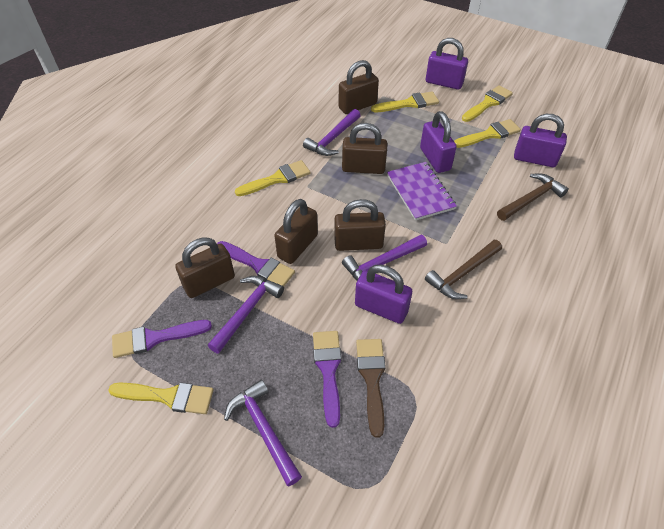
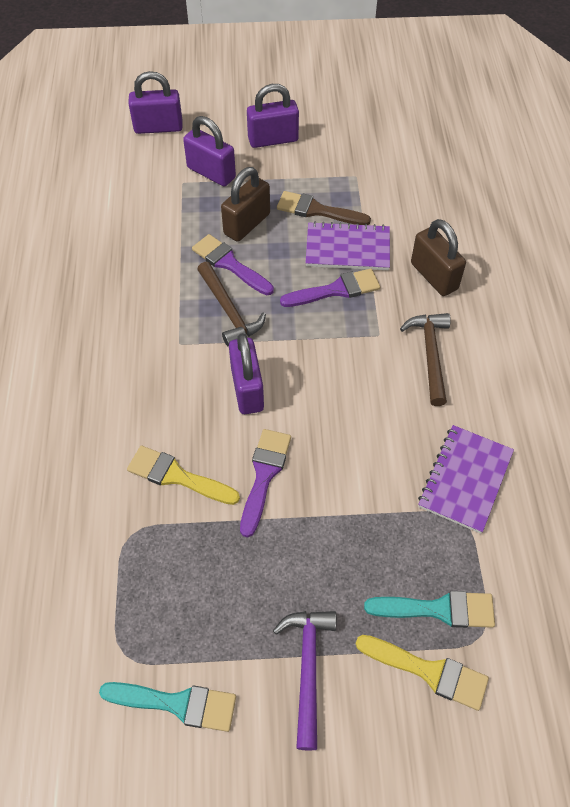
brown padlock: 5 -> 2
purple hammer: 4 -> 1
purple notebook: 1 -> 2
turquoise brush: 0 -> 2
yellow brush: 5 -> 2

